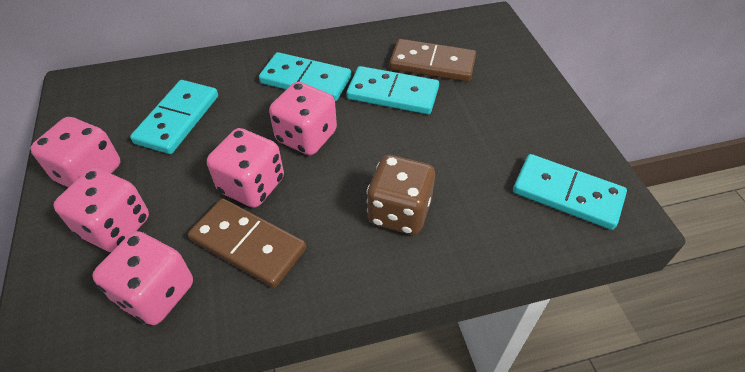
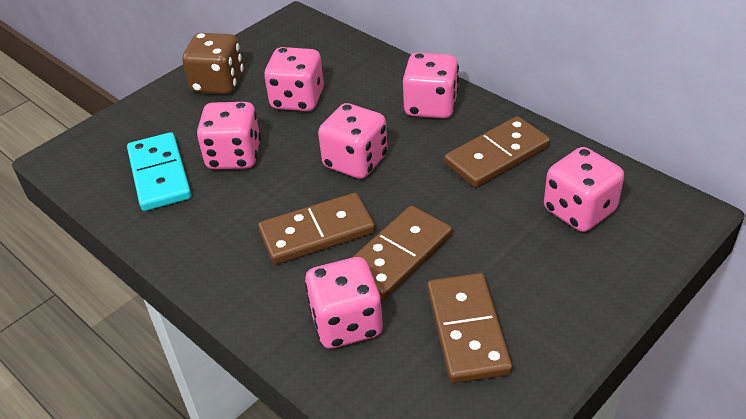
brown domino: 2 -> 4
pink dice: 5 -> 6
turquoise domino: 4 -> 1

